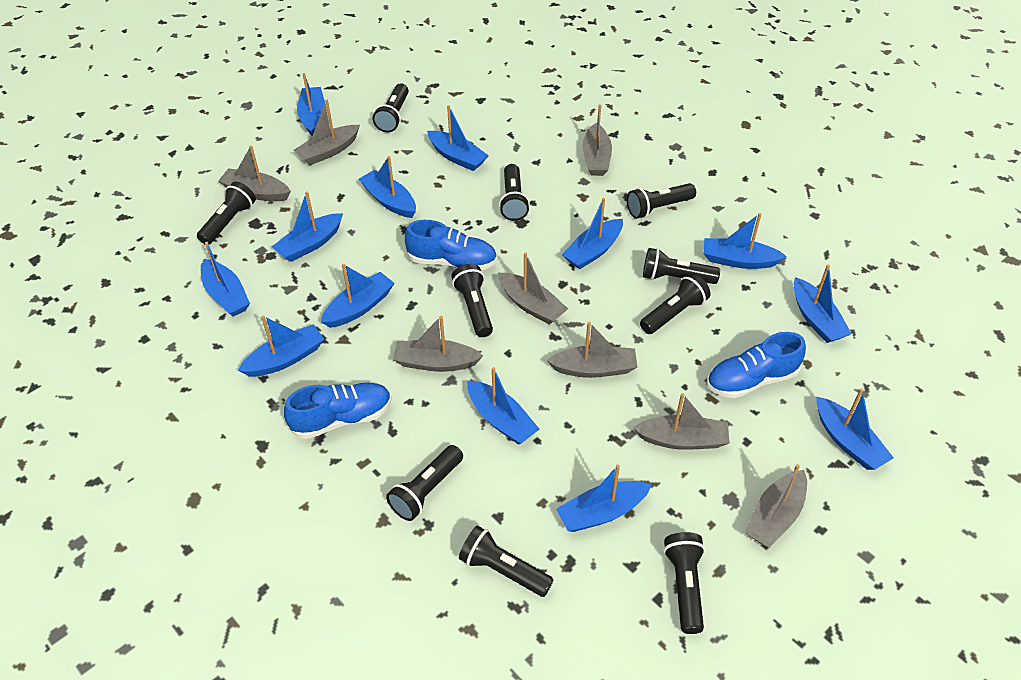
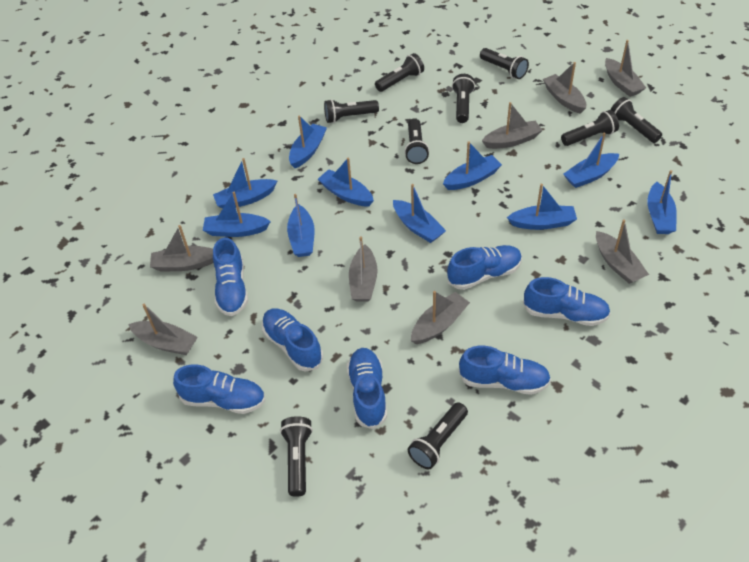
black flashlight: 10 -> 9
blue boat: 13 -> 10
blue shoe: 3 -> 7

